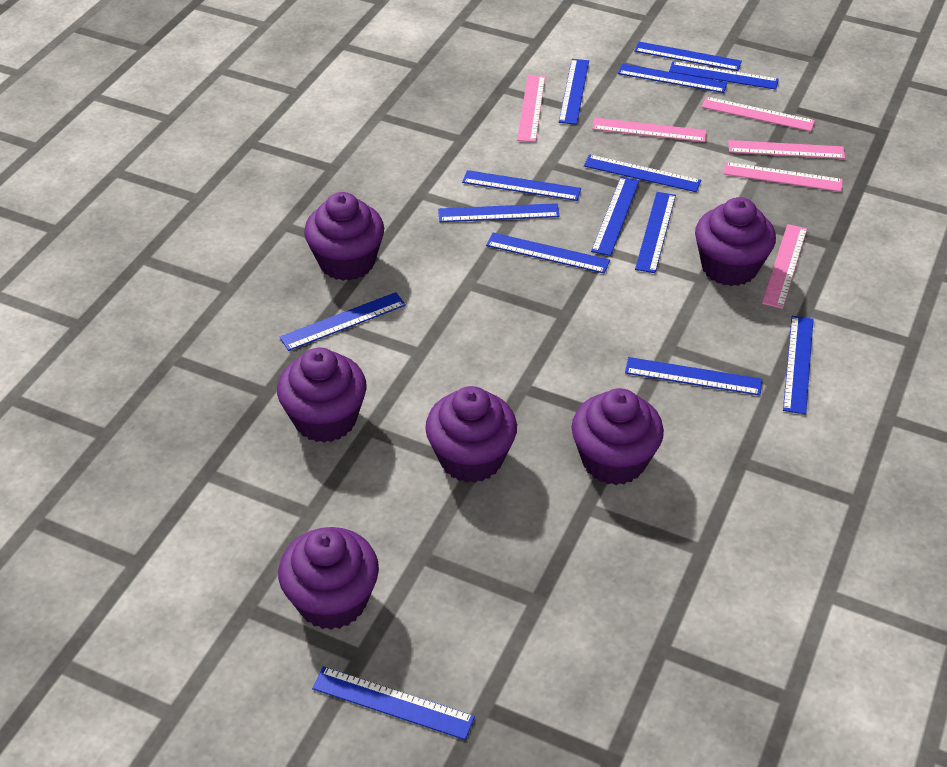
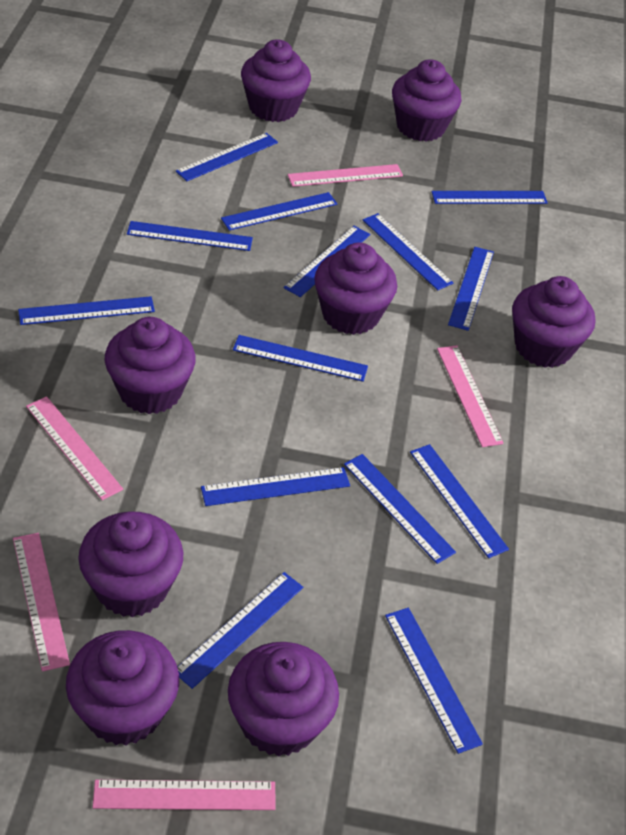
pink ruler: 6 -> 5
purple cupcake: 6 -> 8

